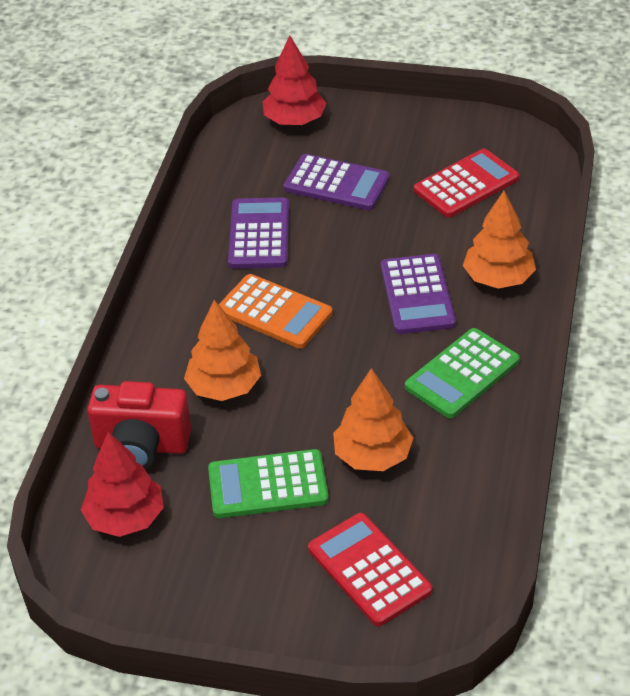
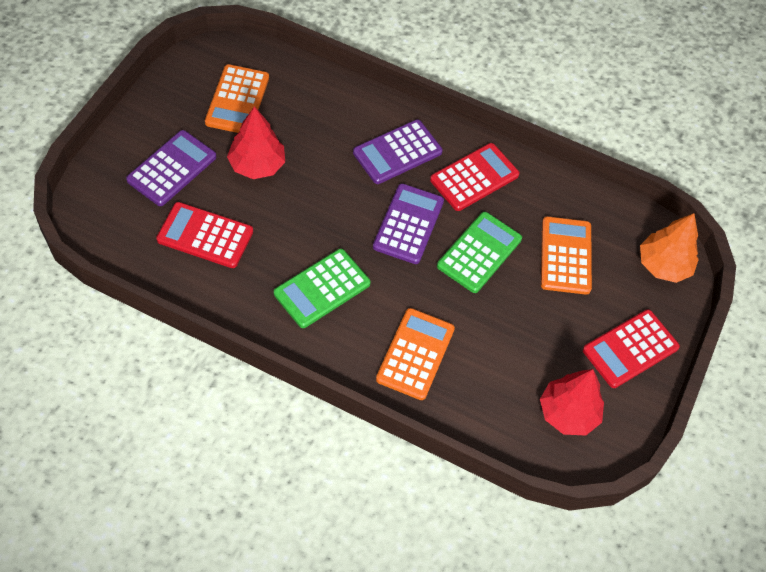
orange calculator: 1 -> 3
orange tree: 3 -> 1
red calculator: 2 -> 3
red camera: 1 -> 0

